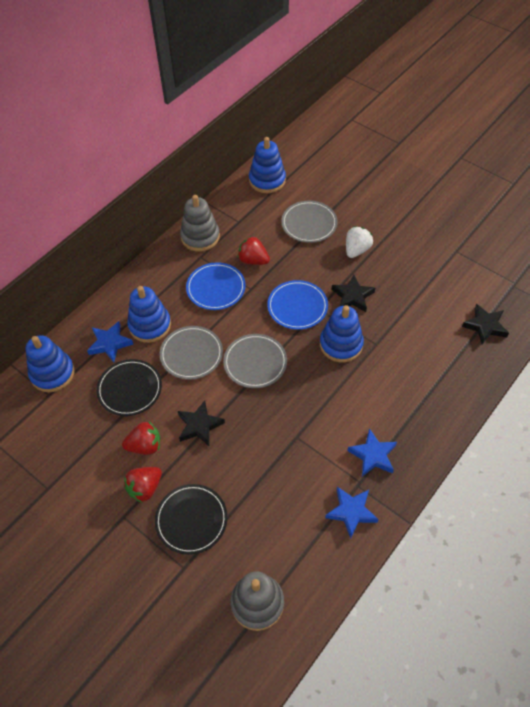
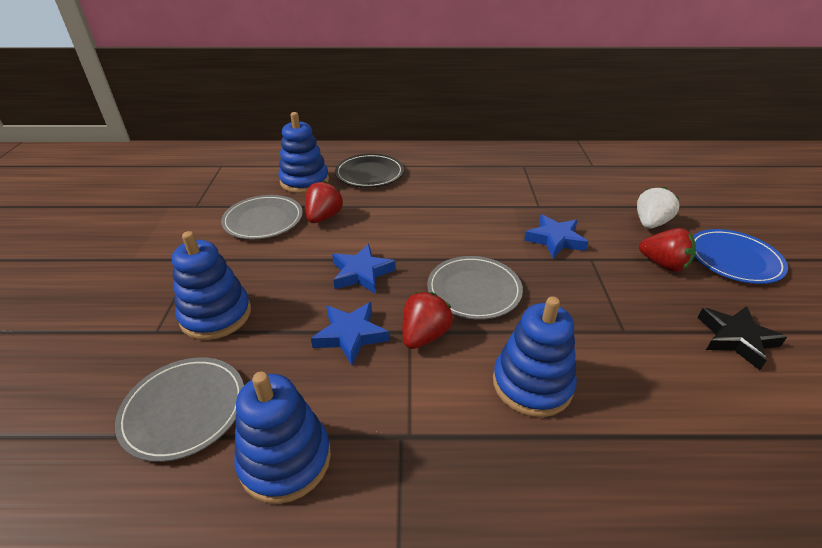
black plate: 2 -> 1
black star: 3 -> 1
blue plate: 2 -> 1
grey stacking toy: 2 -> 0

